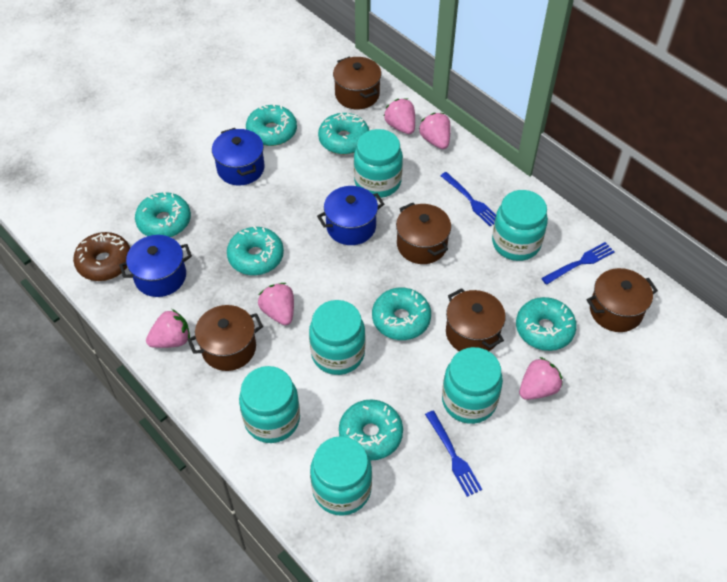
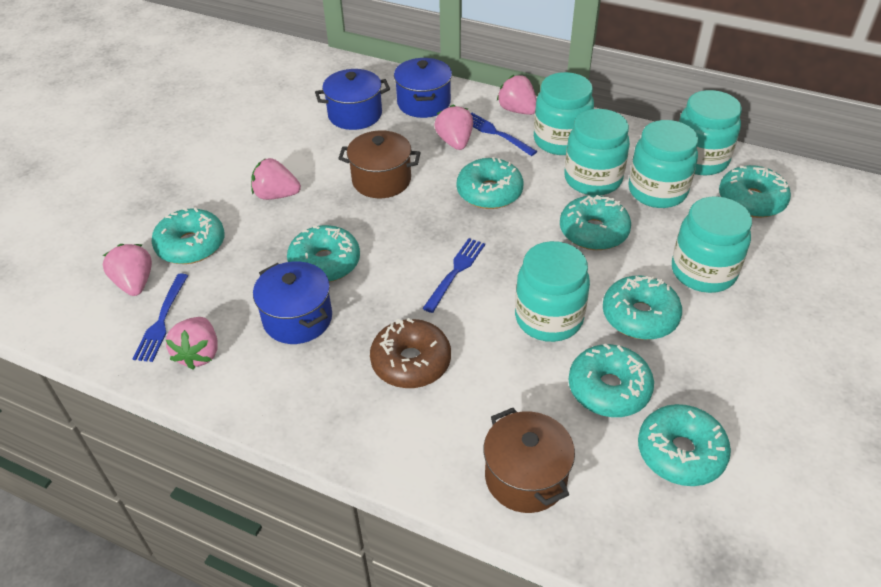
brown pot: 5 -> 2
turquoise donut: 7 -> 8

